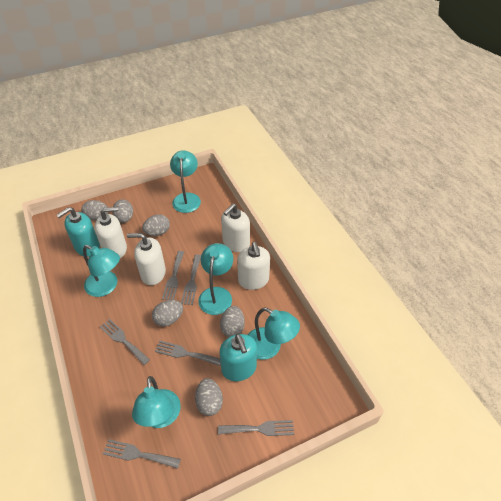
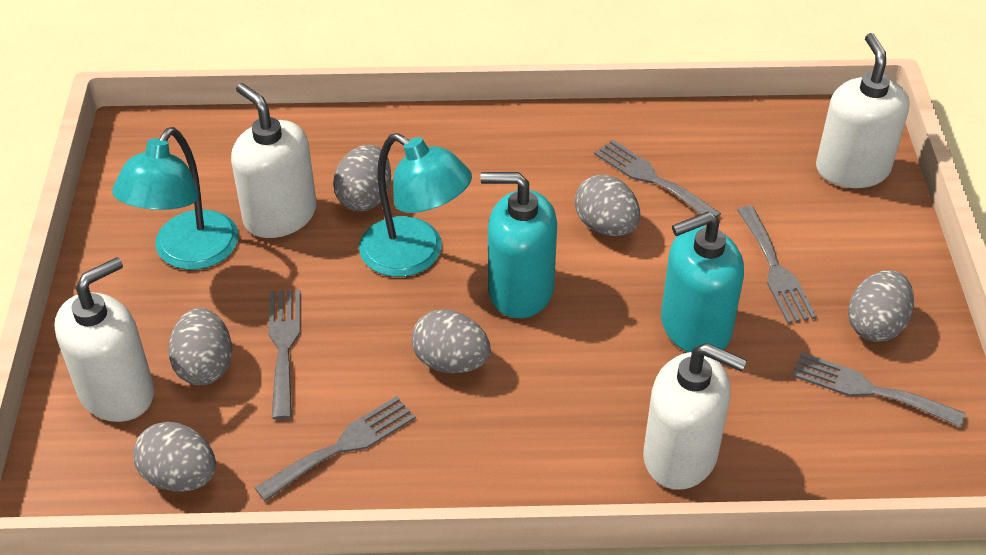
grey fork: 6 -> 5
turquoise lamp: 5 -> 2

